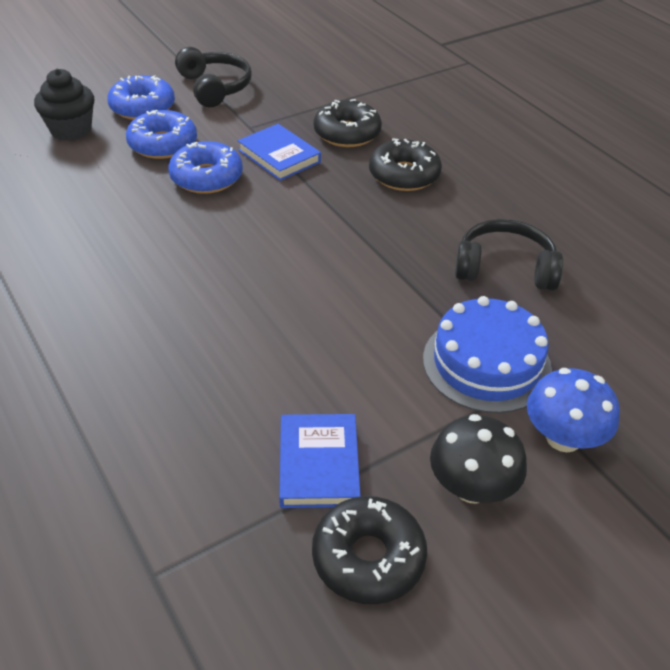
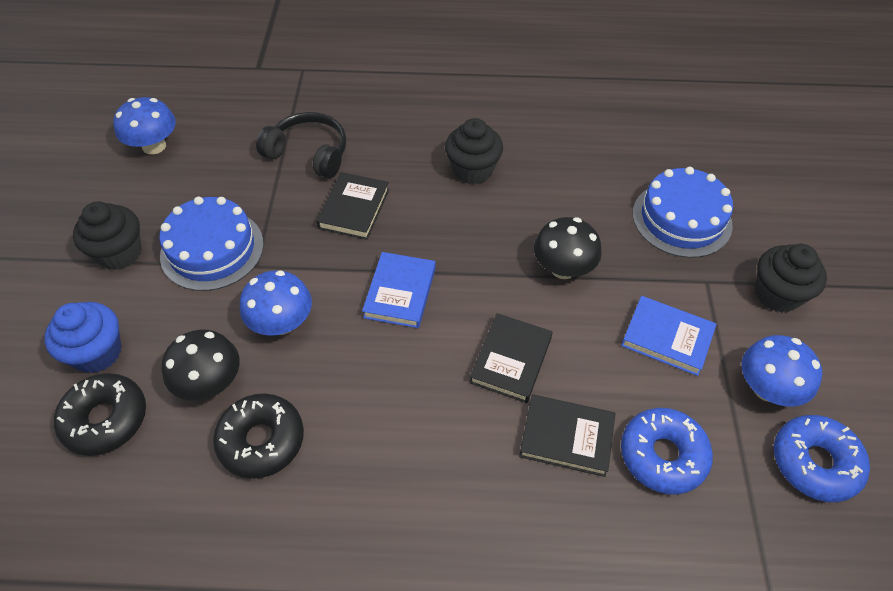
black book: 0 -> 3
black cupcake: 1 -> 3
black donut: 3 -> 2
black headphones: 2 -> 1
black mushroom: 1 -> 2
blue cake: 1 -> 2
blue cupcake: 0 -> 1
blue donut: 3 -> 2
blue mushroom: 1 -> 3

